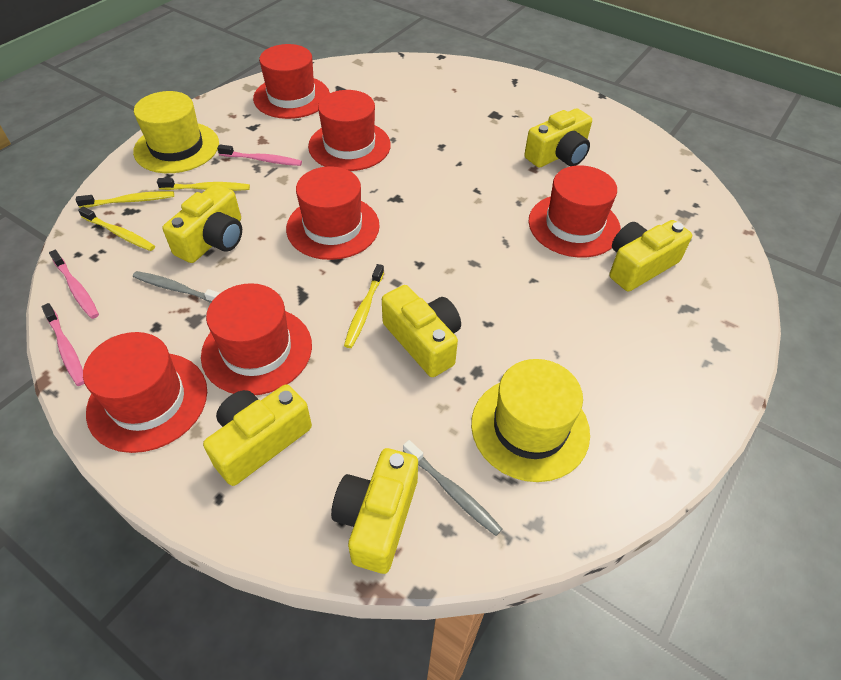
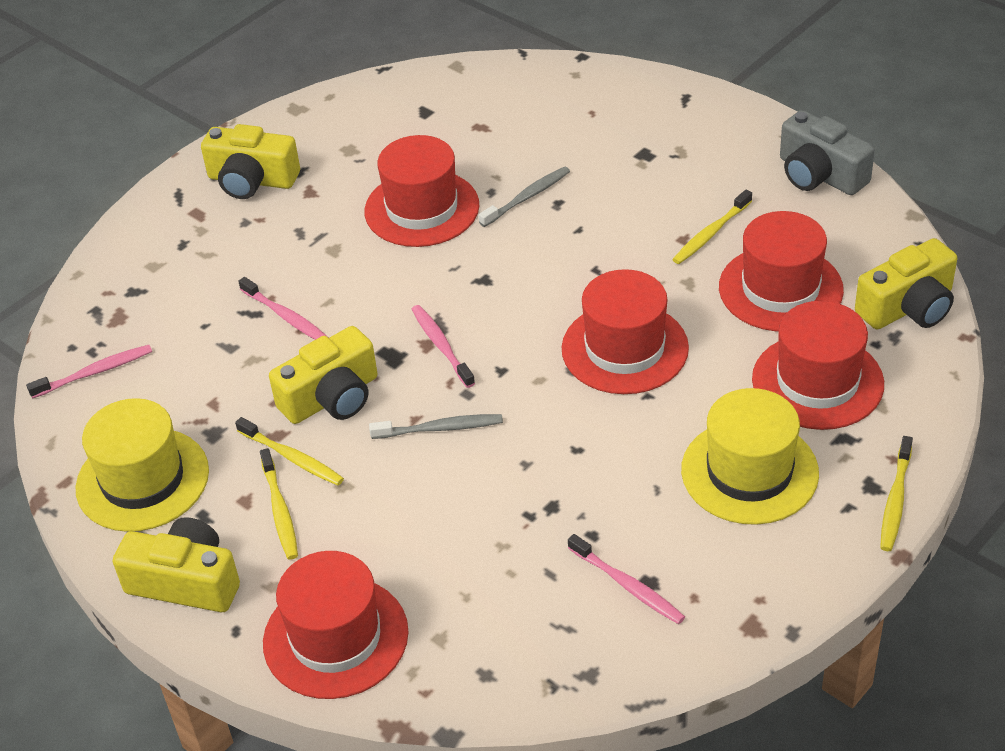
grey camera: 0 -> 1
pink toothbrush: 3 -> 4
red hat: 6 -> 5
yellow camera: 6 -> 4

